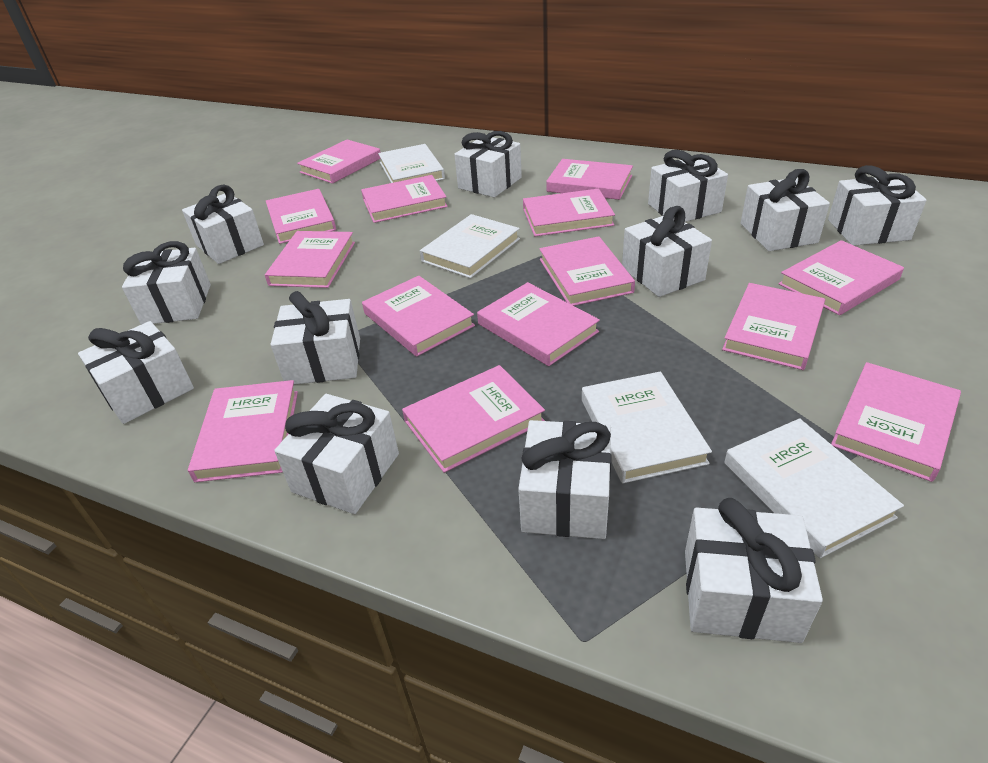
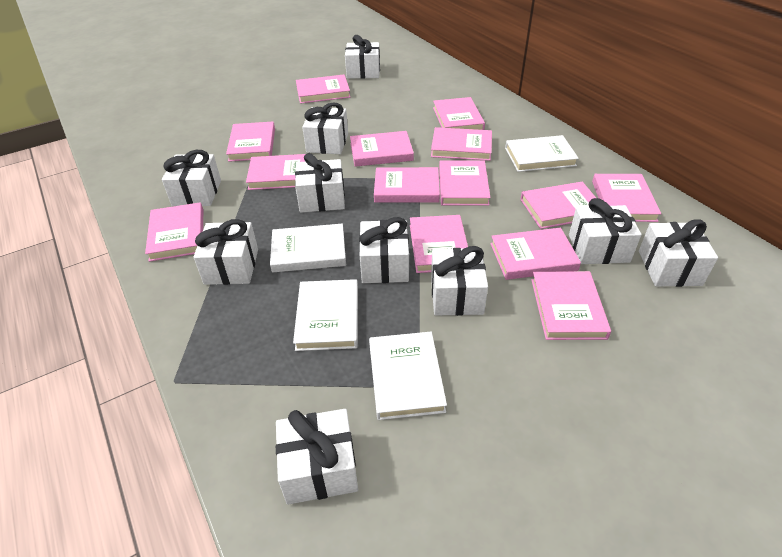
white gift: 12 -> 10

